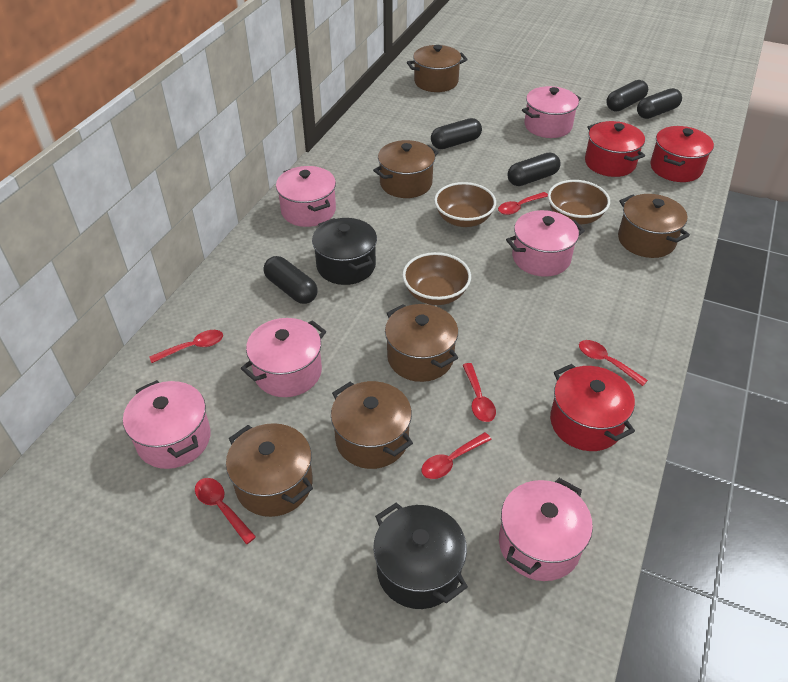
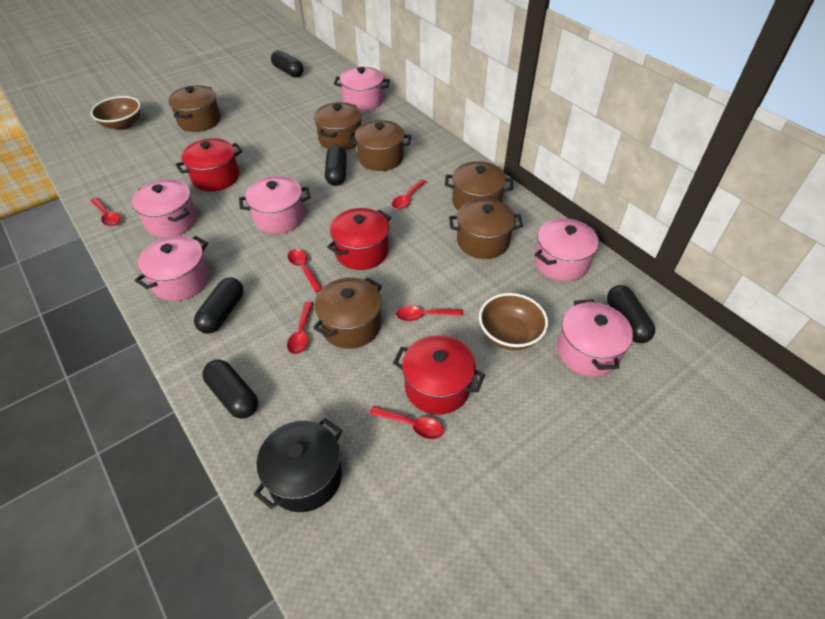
black pot: 2 -> 1
brown bowl: 3 -> 2

